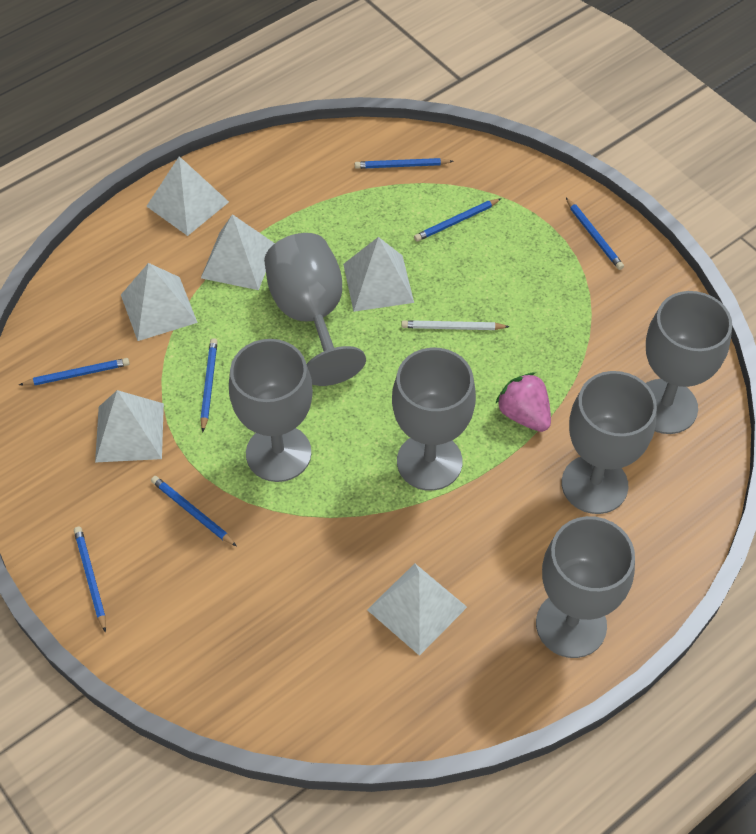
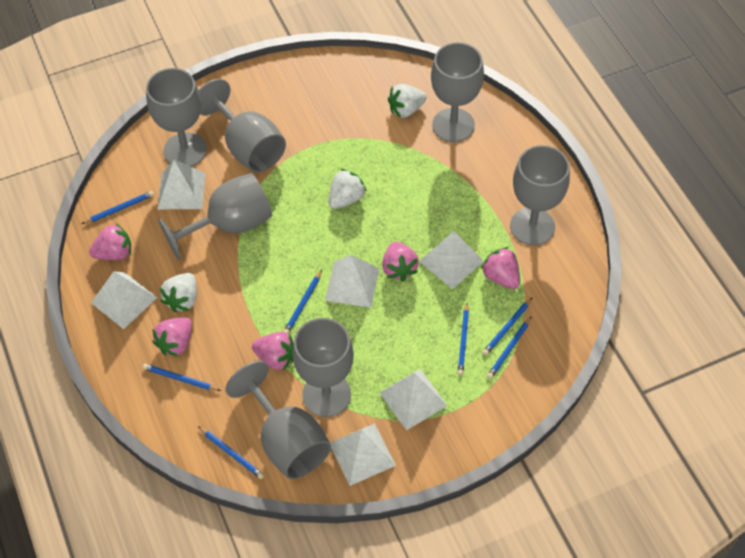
grey goblet: 6 -> 7
pink strawberry: 1 -> 5
white pencil: 1 -> 0
white strawberry: 0 -> 3

